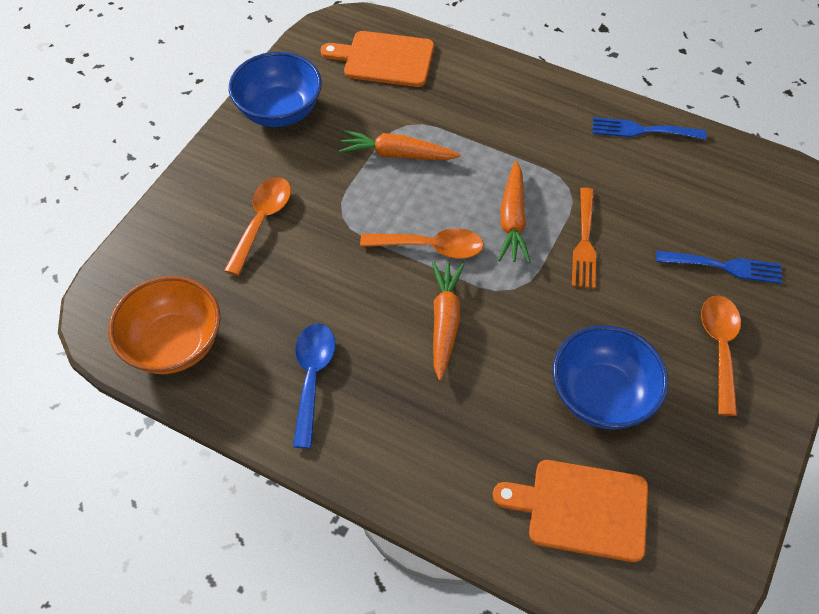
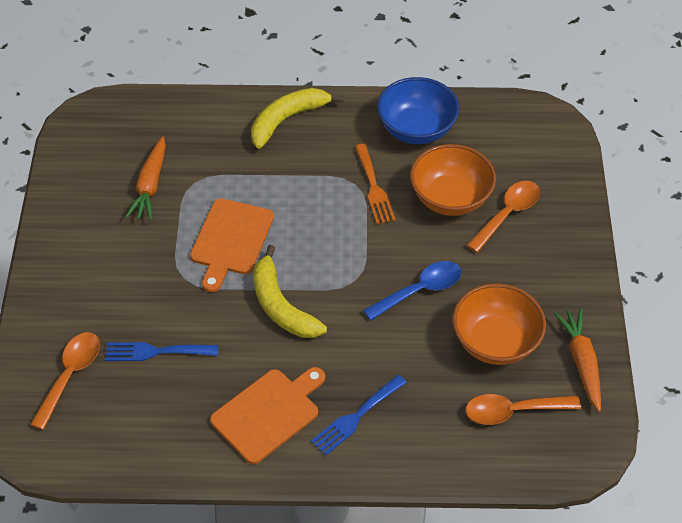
blue bowl: 2 -> 1
orange bowl: 1 -> 2
orange carrot: 3 -> 2
yellow banana: 0 -> 2

